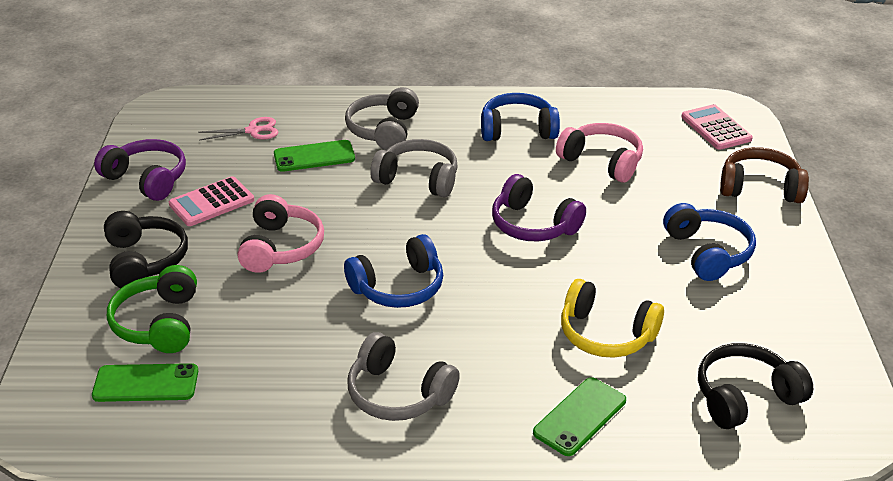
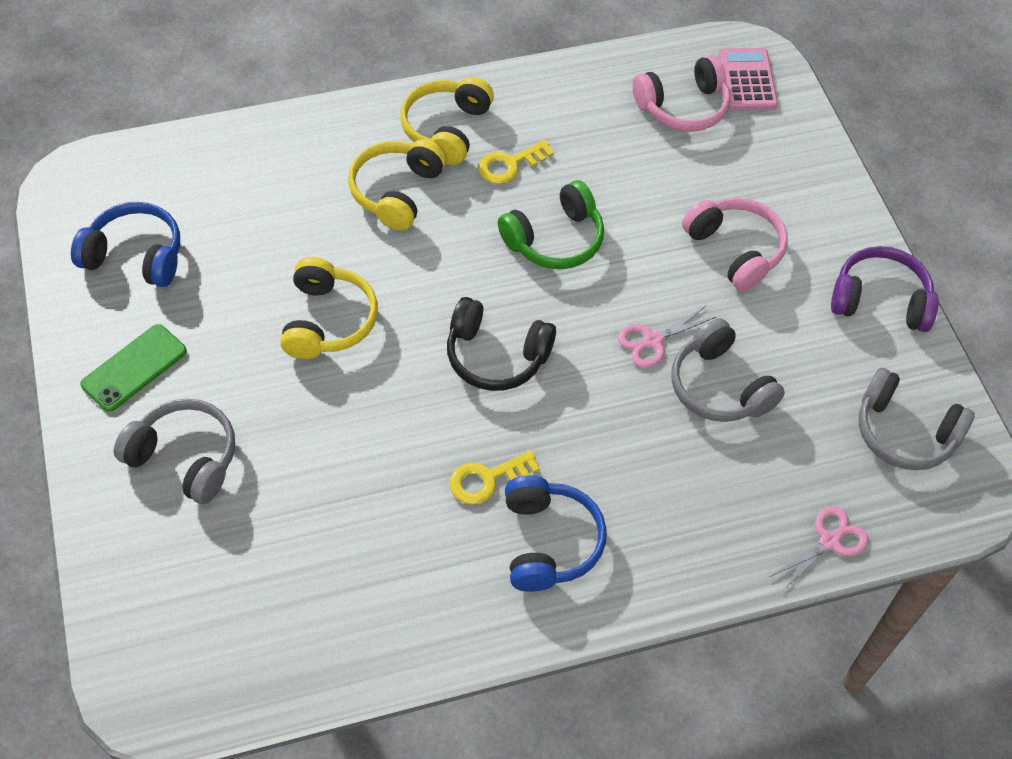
black headphones: 2 -> 1
blue headphones: 3 -> 2
brown headphones: 1 -> 0
green phone: 3 -> 1
pink calculator: 2 -> 1
pink scissors: 1 -> 2
purple headphones: 2 -> 1
yellow headphones: 1 -> 3
yellow key: 0 -> 2

